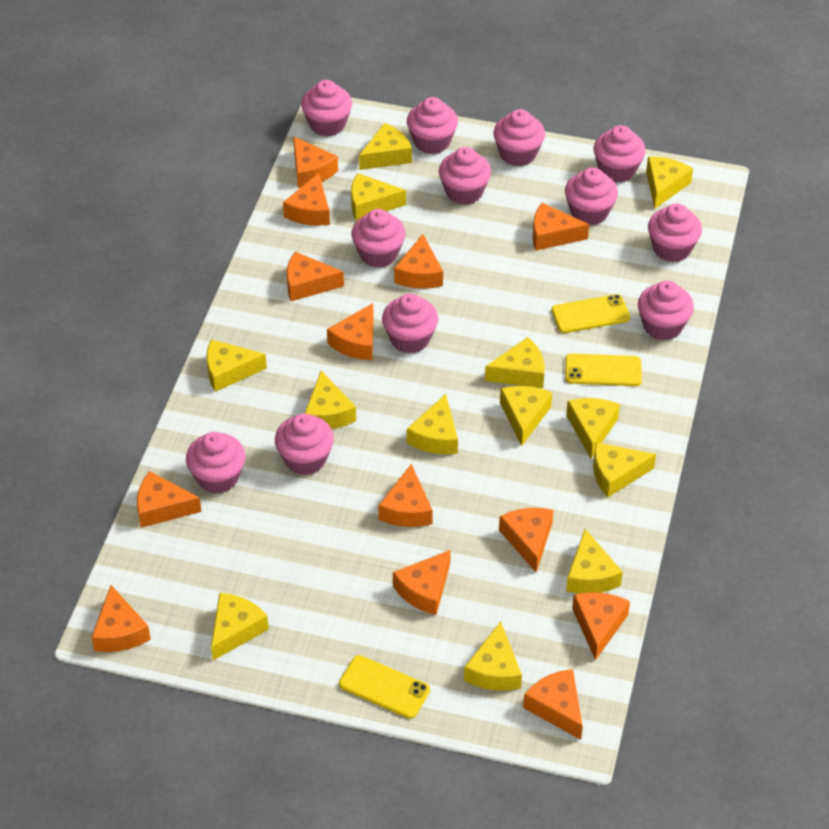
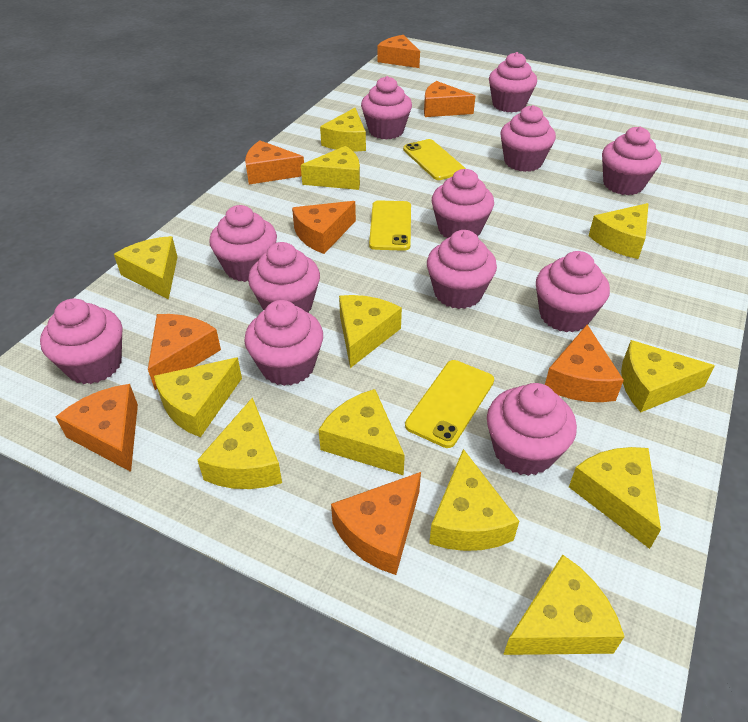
orange cheese: 13 -> 8
yellow cheese: 13 -> 12

